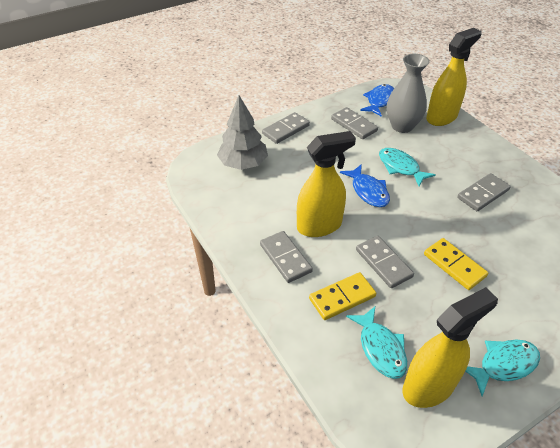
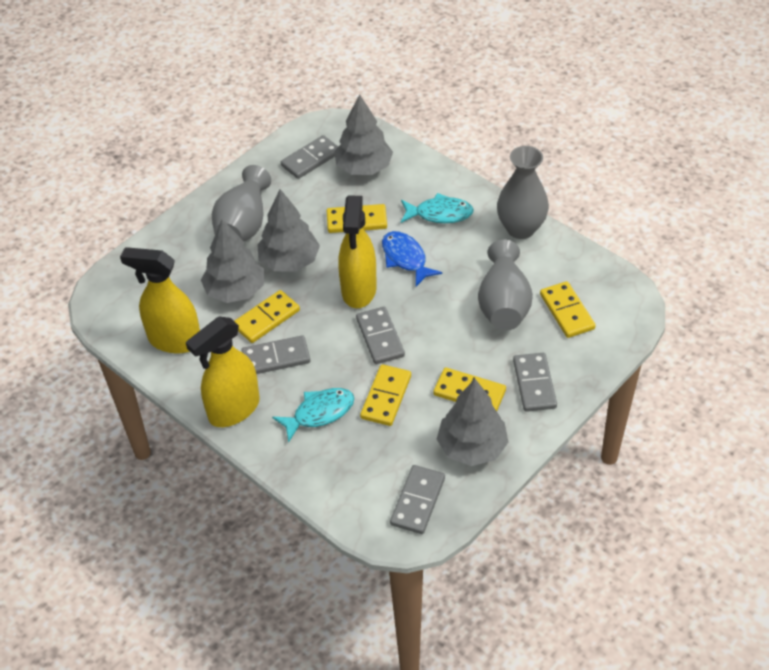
blue fish: 2 -> 1
grey tree: 1 -> 4
grey vase: 1 -> 3
turquoise fish: 3 -> 2
yellow domino: 2 -> 5

